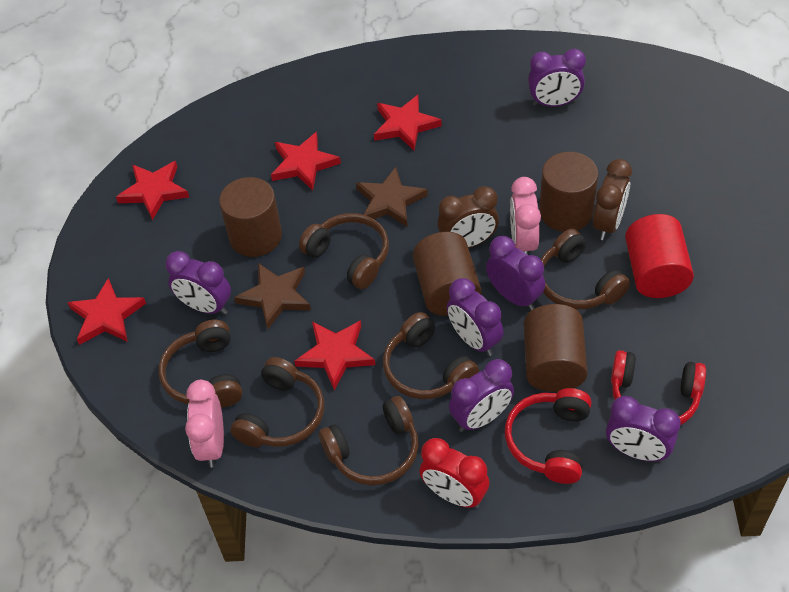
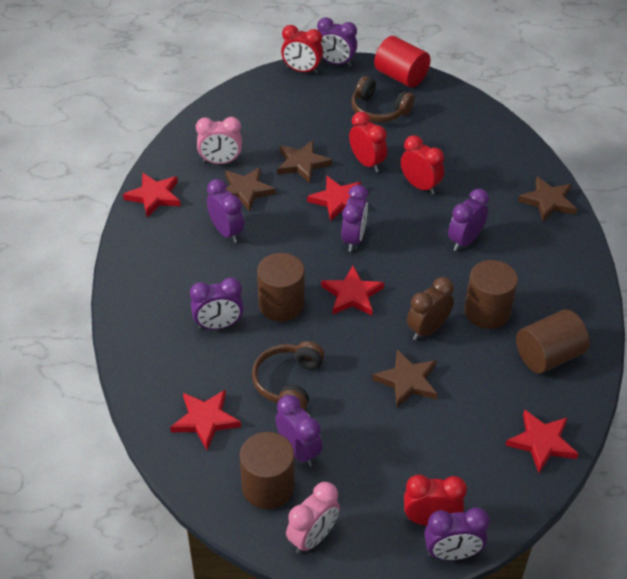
brown clock: 2 -> 1
brown headphones: 6 -> 2
brown star: 2 -> 4
purple clock: 6 -> 7
red clock: 1 -> 4
red headphones: 2 -> 0

